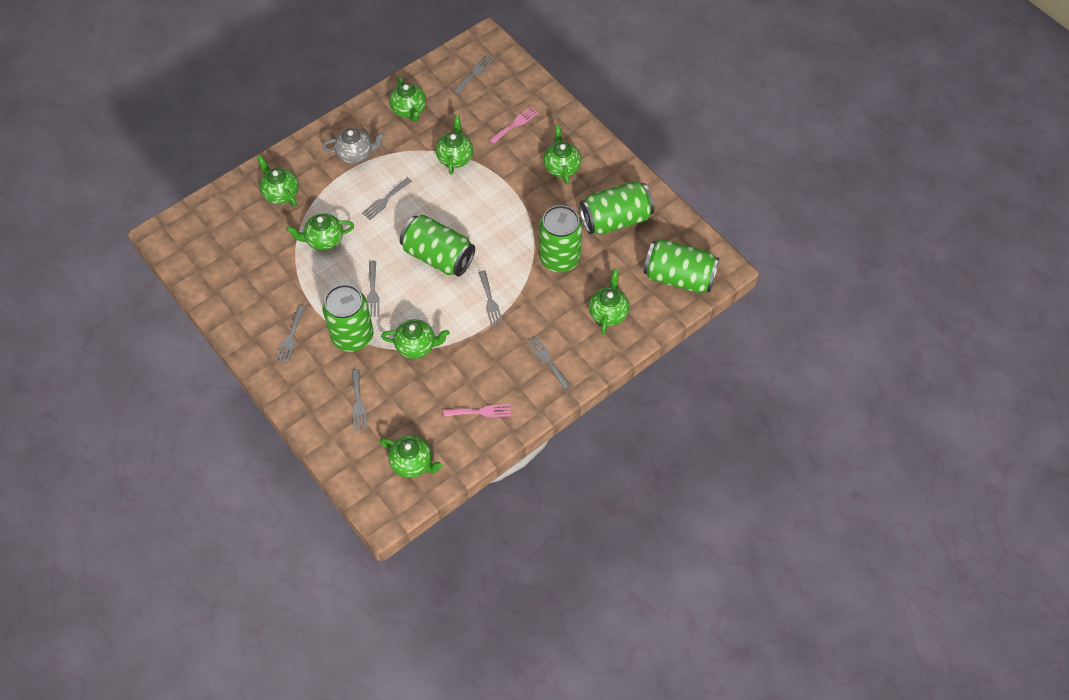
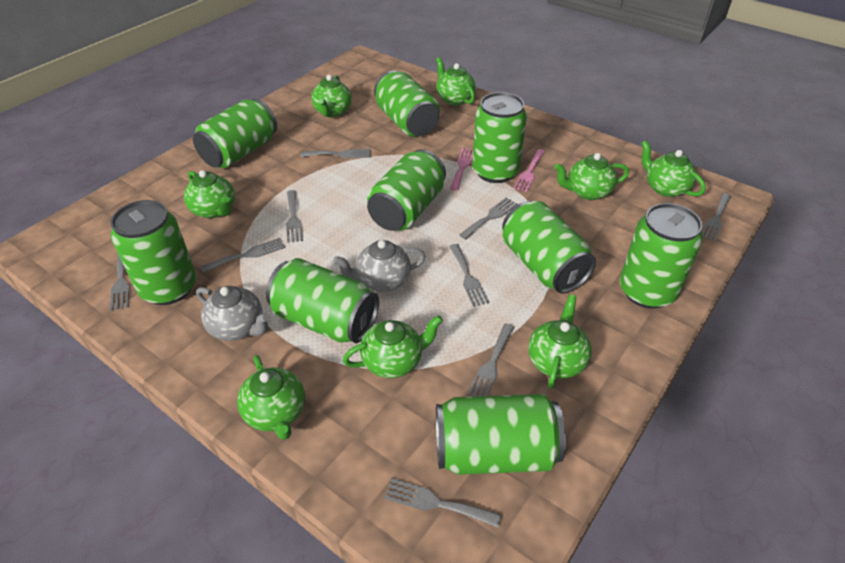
green can: 5 -> 9
grey fork: 7 -> 9
grey teapot: 1 -> 2

